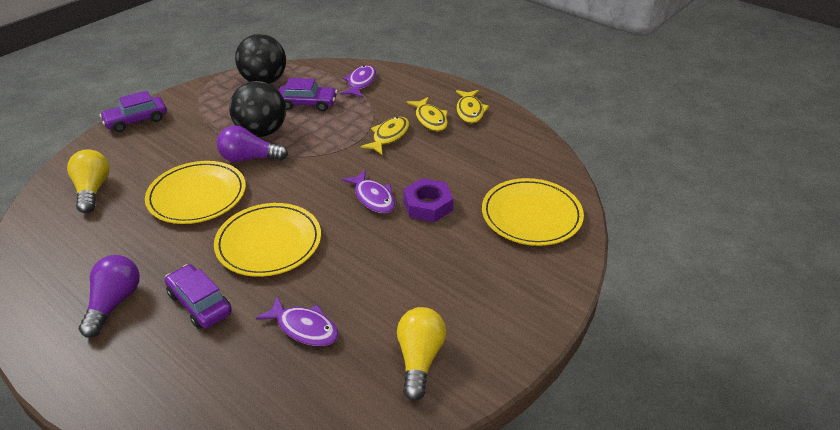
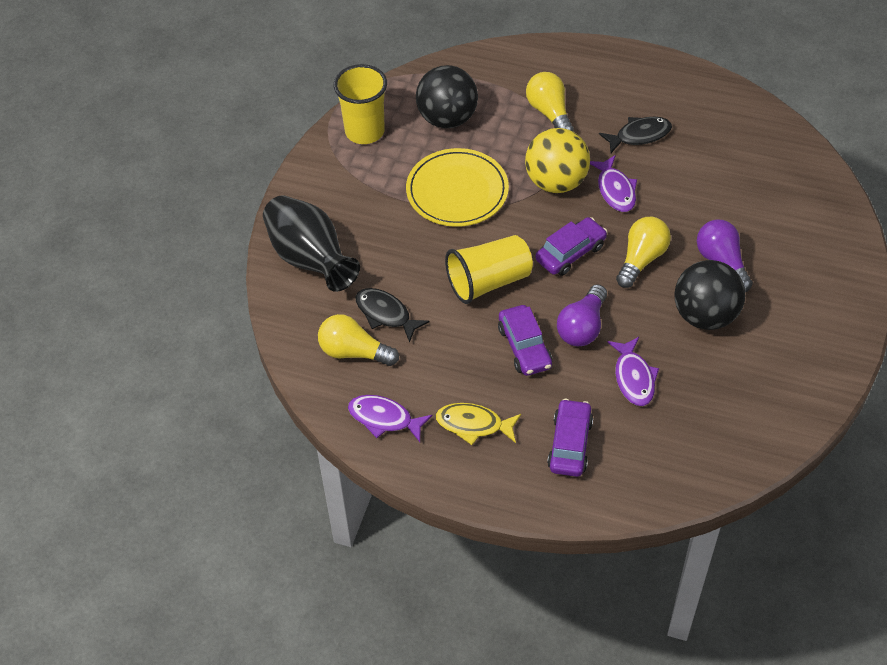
black fish: 0 -> 2
black vase: 0 -> 1
purple nut: 1 -> 0
yellow ball: 0 -> 1
yellow cup: 0 -> 2
yellow fish: 3 -> 1
yellow light bulb: 2 -> 3
yellow plate: 3 -> 1

